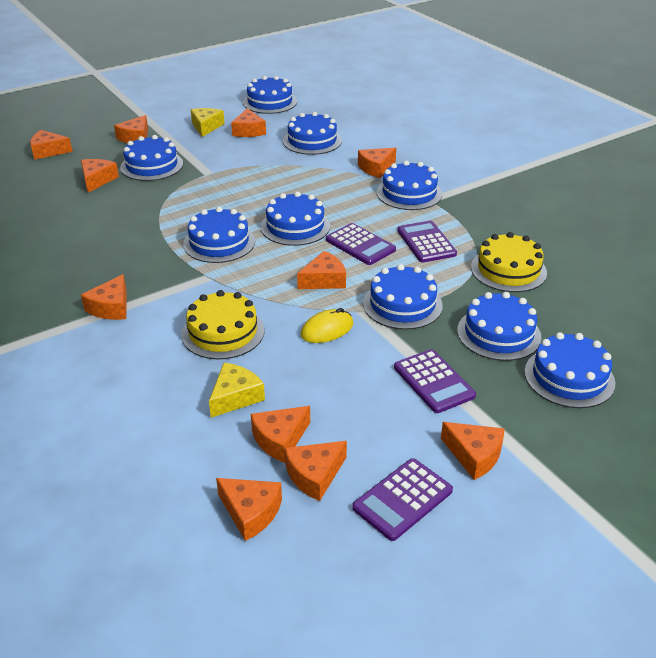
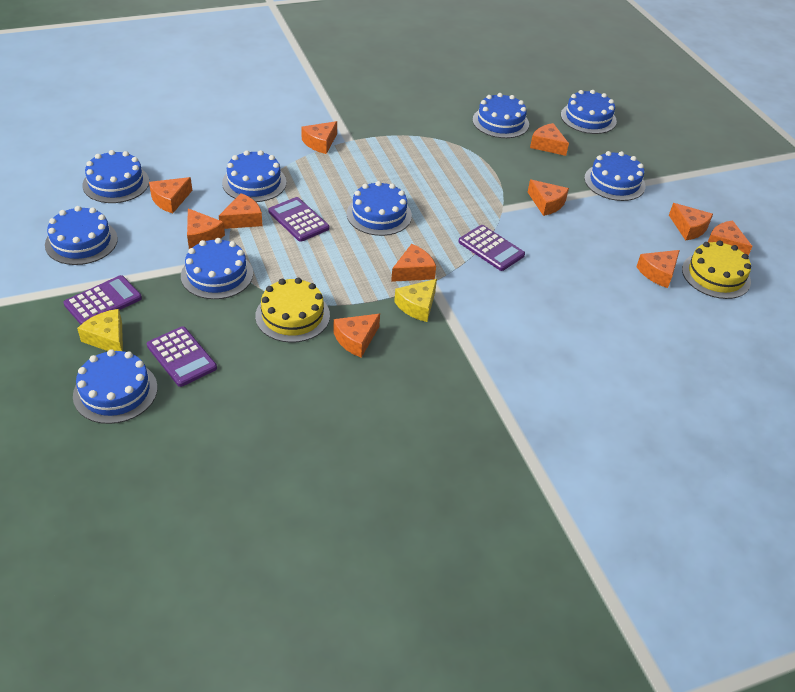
yellow mouse: 1 -> 0

